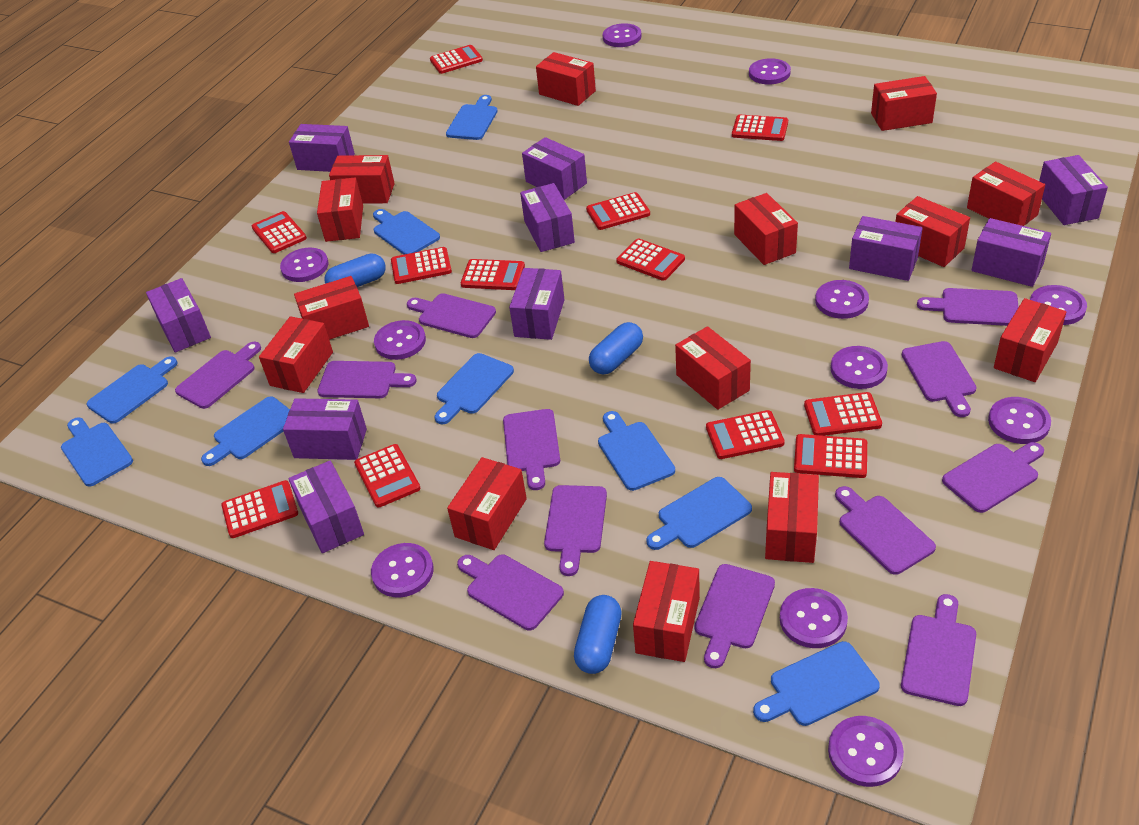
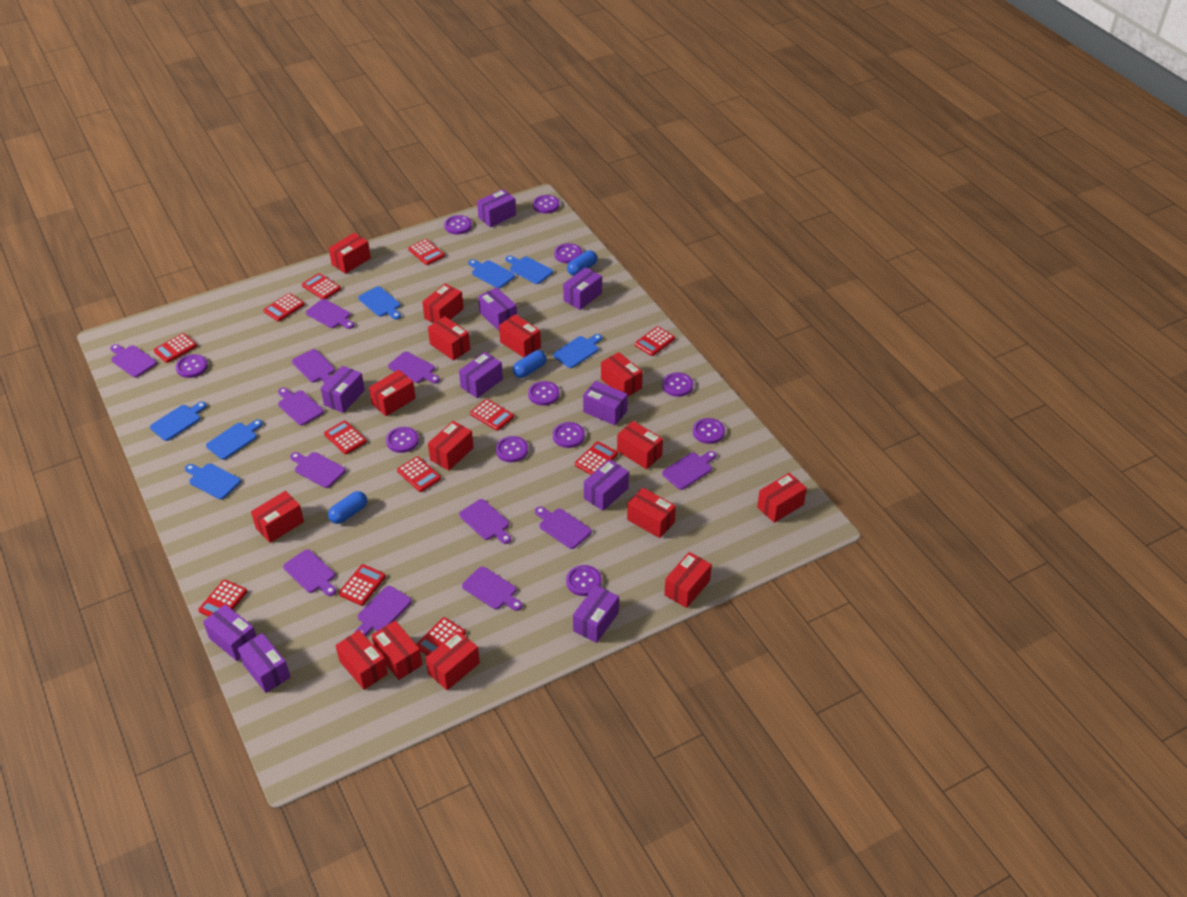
blue cutting board: 9 -> 7
red box: 14 -> 15

